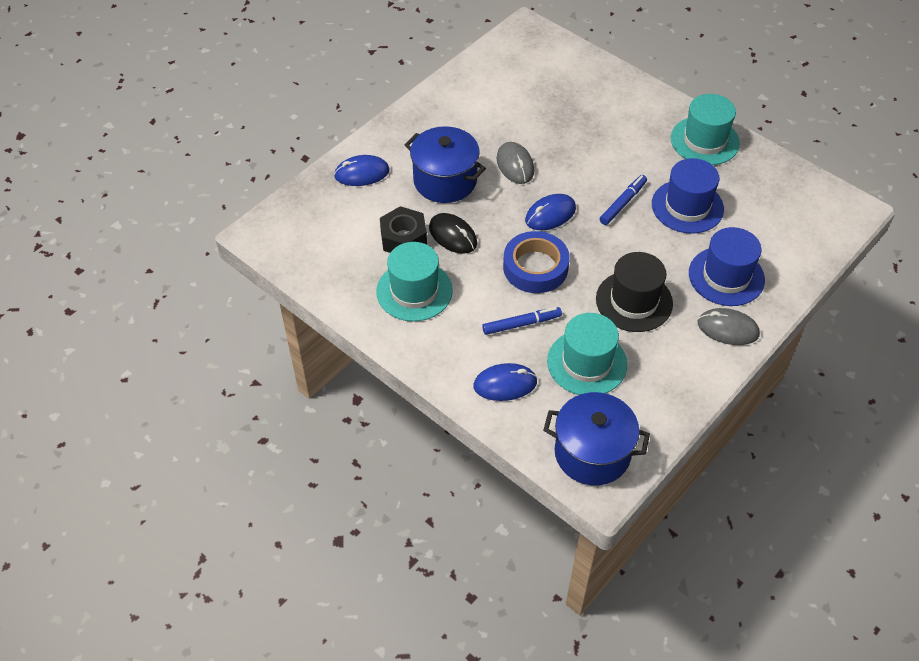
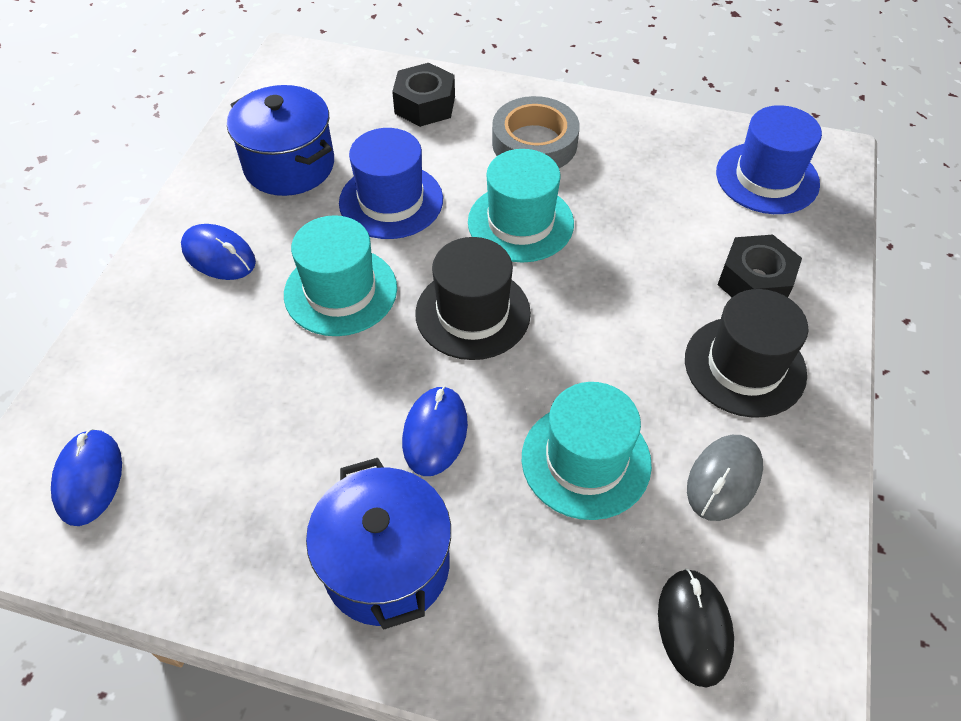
black hat: 1 -> 2
black nut: 1 -> 2
blue marker: 2 -> 0
blue tape: 1 -> 0
grey mouse: 2 -> 1
grey tape: 0 -> 1

